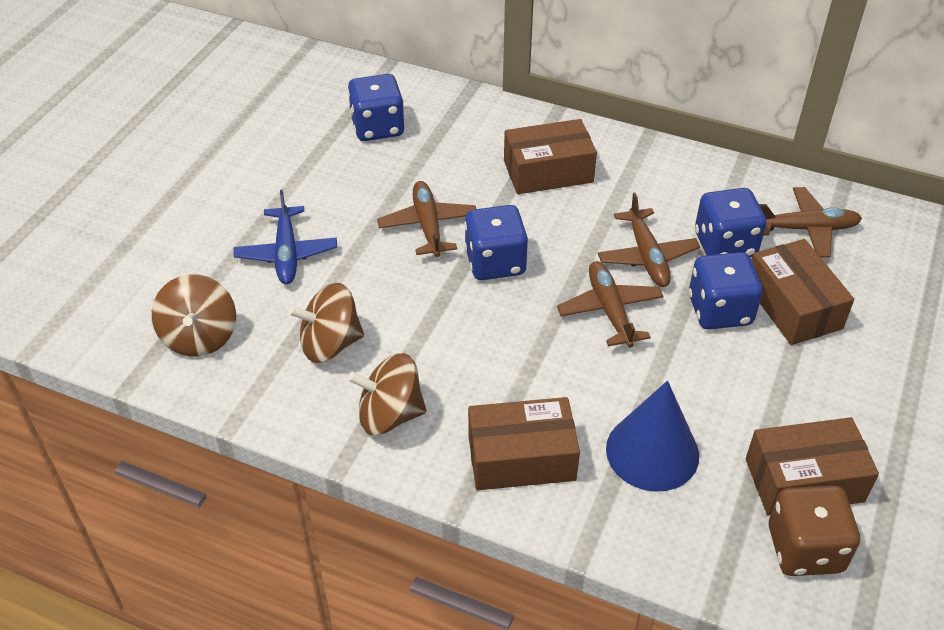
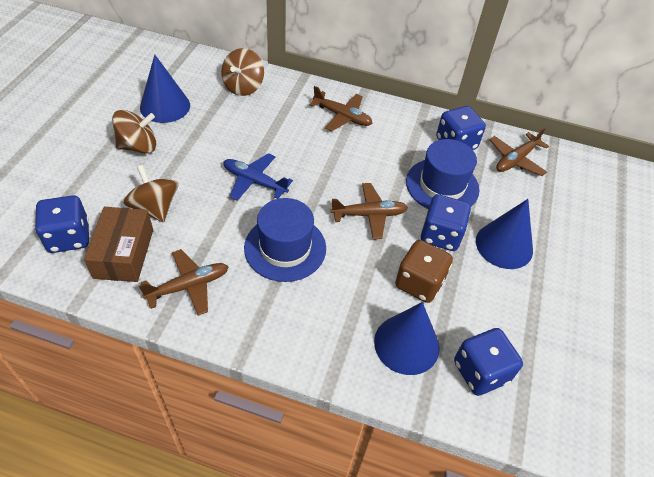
blue cone: 1 -> 3
blue hat: 0 -> 2
brown box: 4 -> 1

